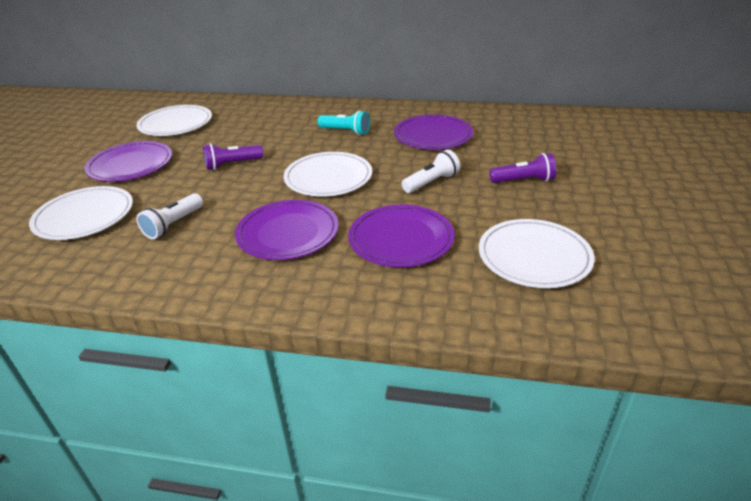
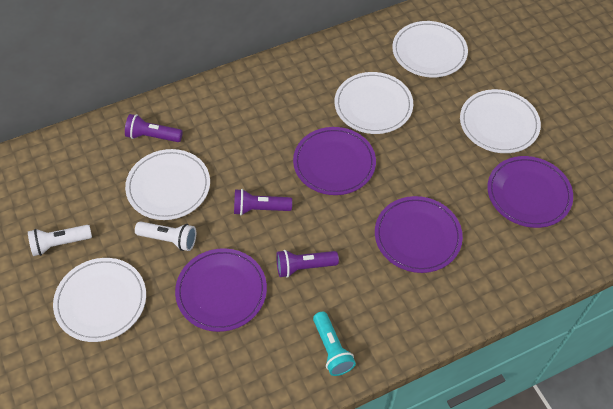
purple flashlight: 2 -> 3
white plate: 4 -> 5

